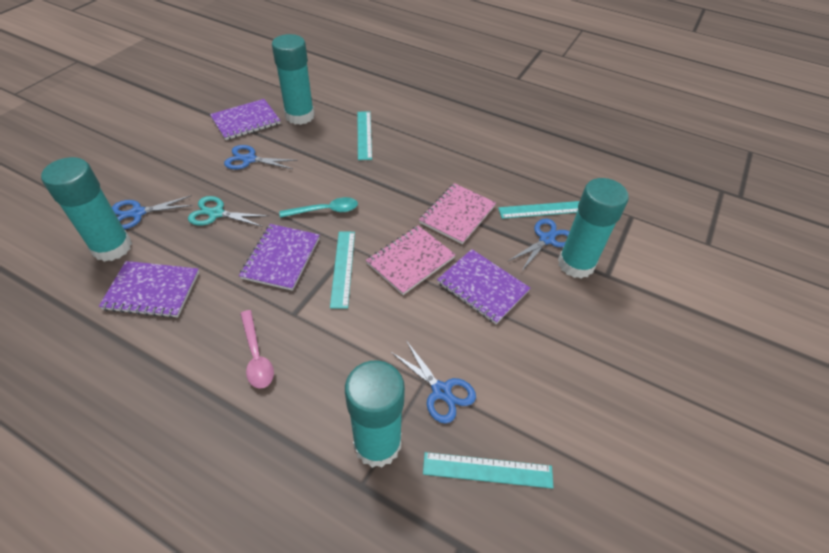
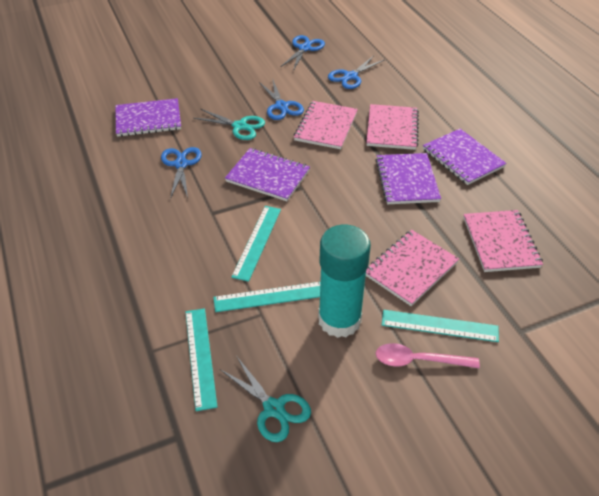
pink notebook: 2 -> 4
turquoise glue stick: 4 -> 1
turquoise scissors: 1 -> 2
turquoise spoon: 1 -> 0

